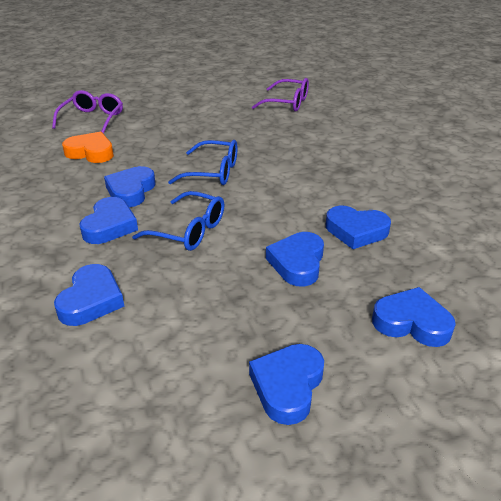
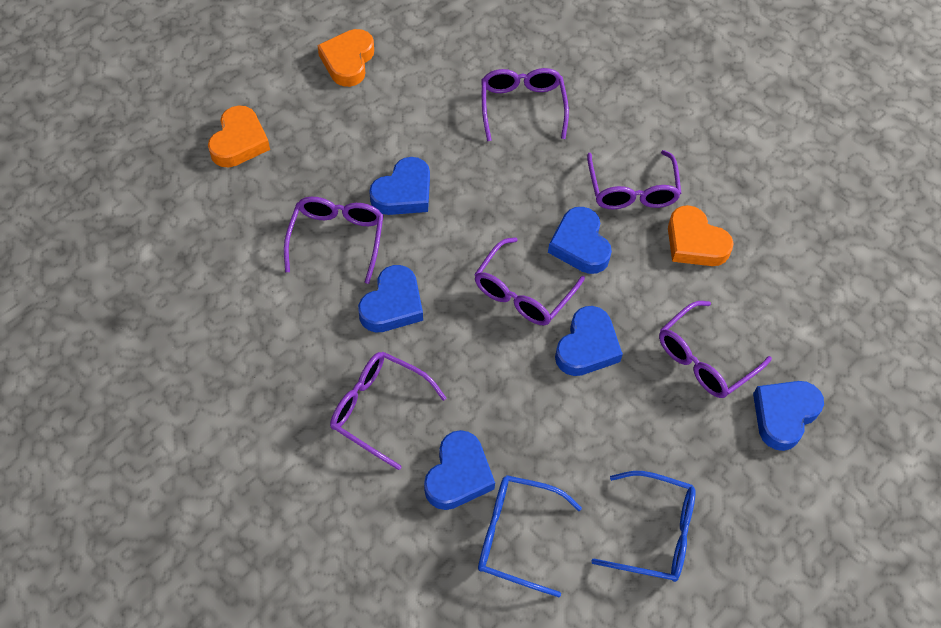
blue heart: 7 -> 6
orange heart: 1 -> 3
purple glasses: 2 -> 6

